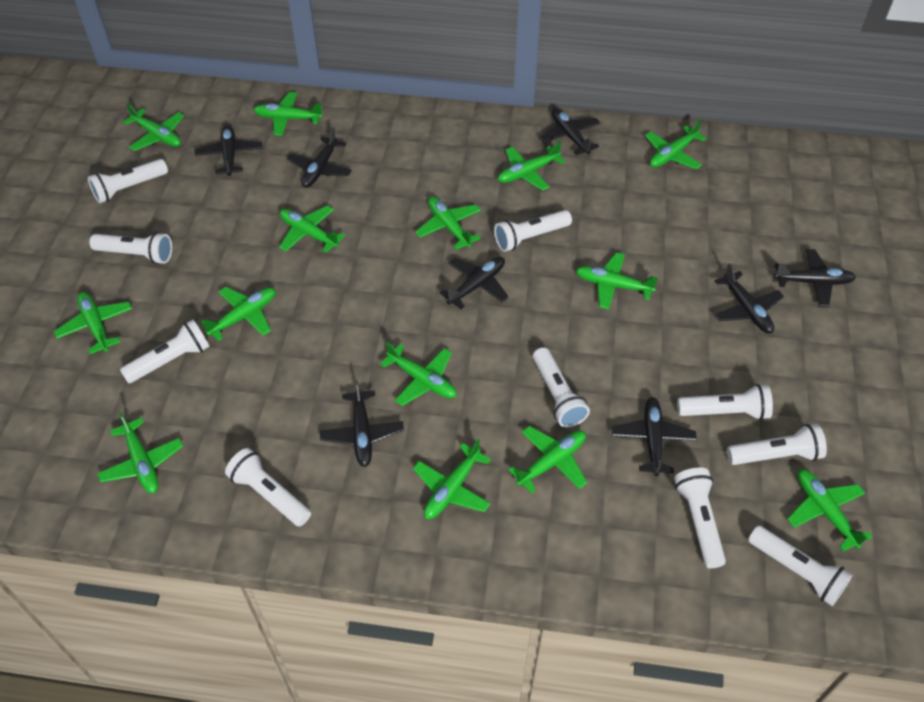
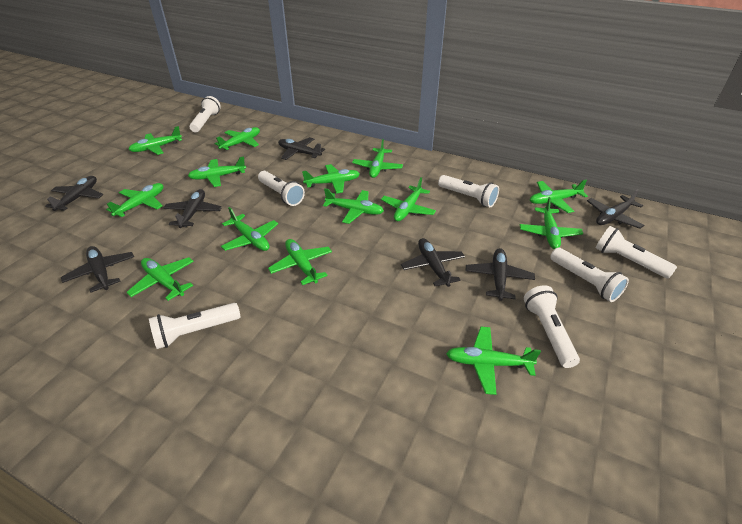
black plane: 8 -> 7
white flashlight: 10 -> 7

